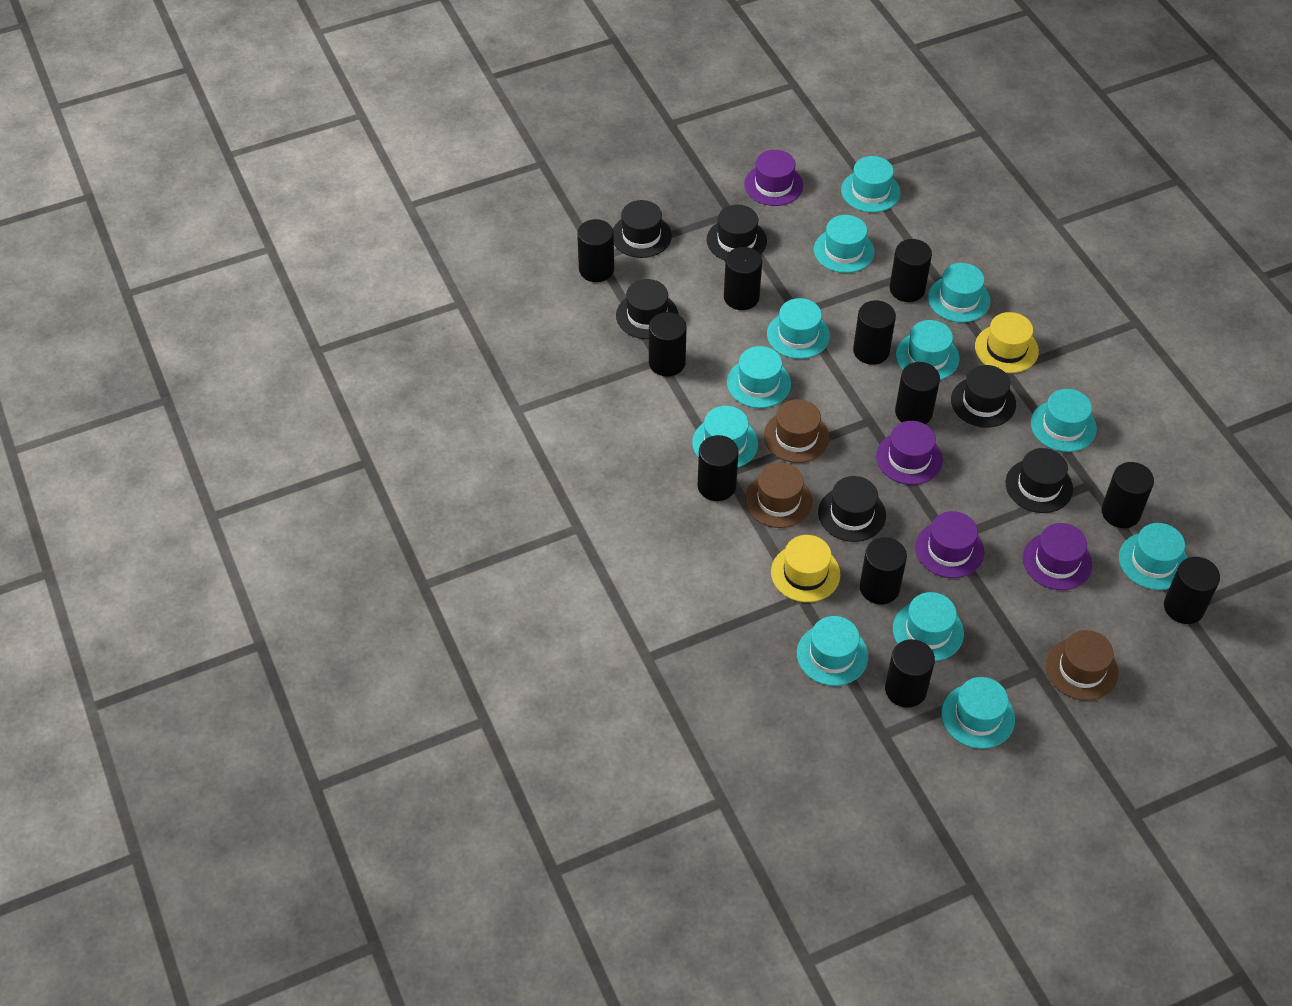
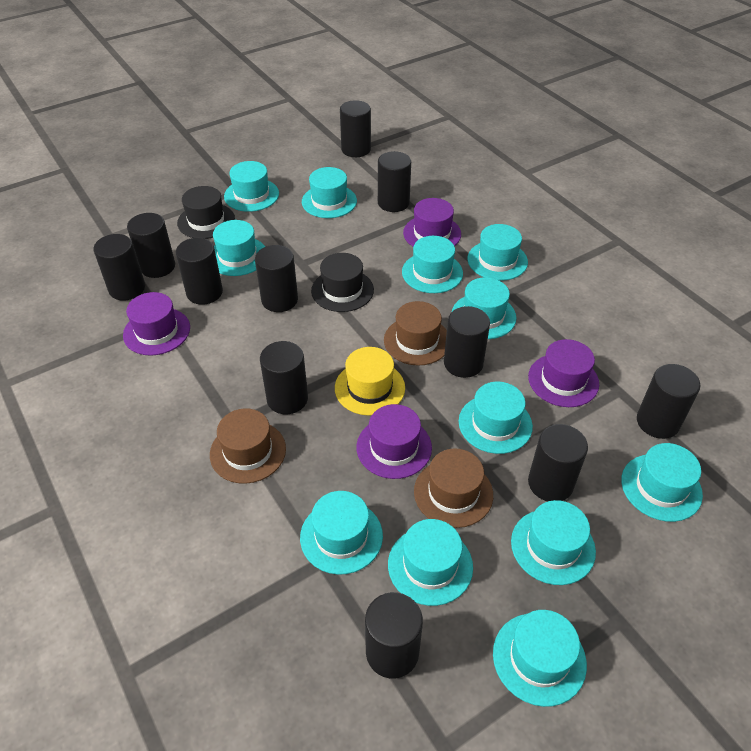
black hat: 6 -> 2
yellow hat: 2 -> 1

